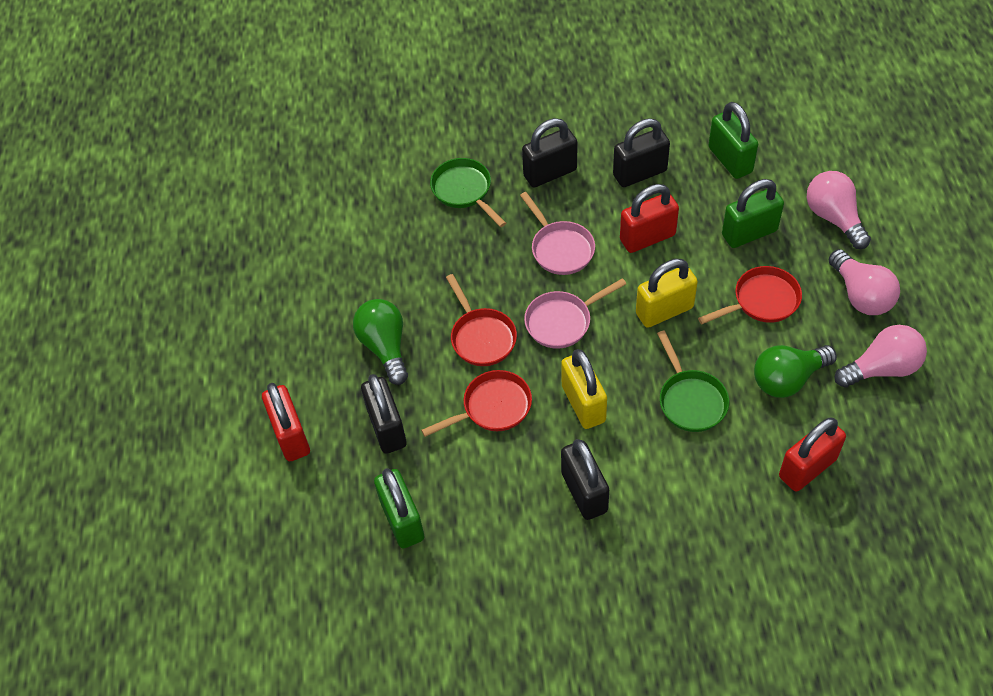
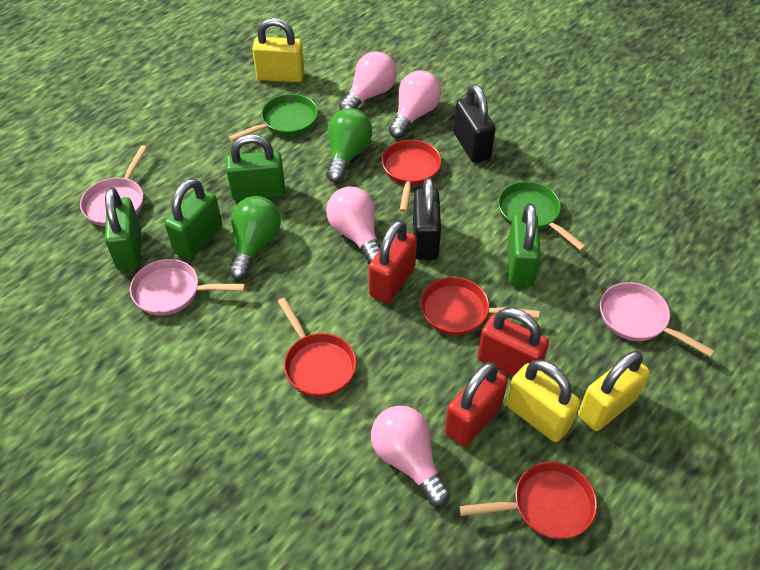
black padlock: 4 -> 2
green padlock: 3 -> 4
pink light bulb: 3 -> 4
pink pan: 2 -> 3
red pan: 3 -> 4
yellow padlock: 2 -> 3

